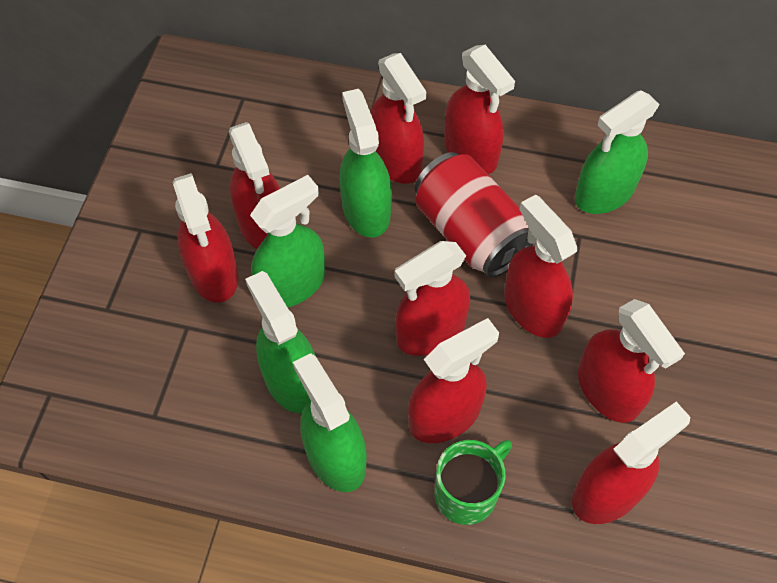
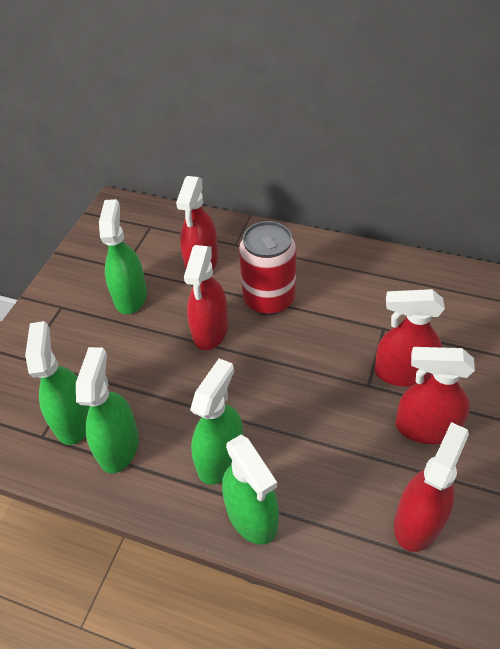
green mug: 1 -> 0
red spray bottle: 9 -> 5

